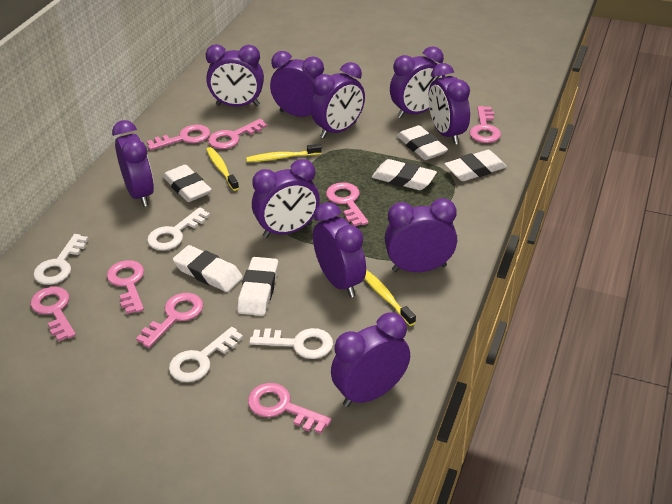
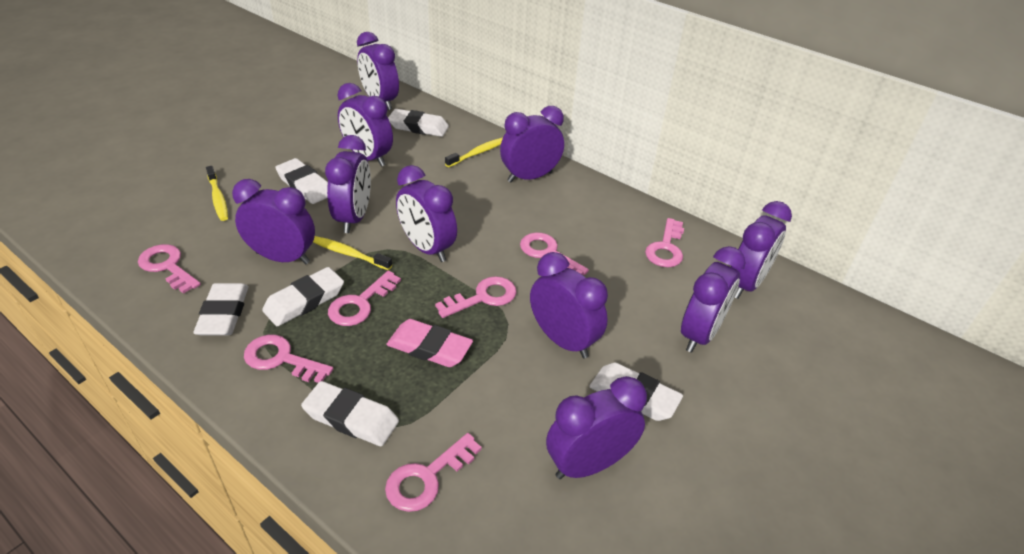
pink eraser: 0 -> 1
pink key: 8 -> 7
white key: 4 -> 0

